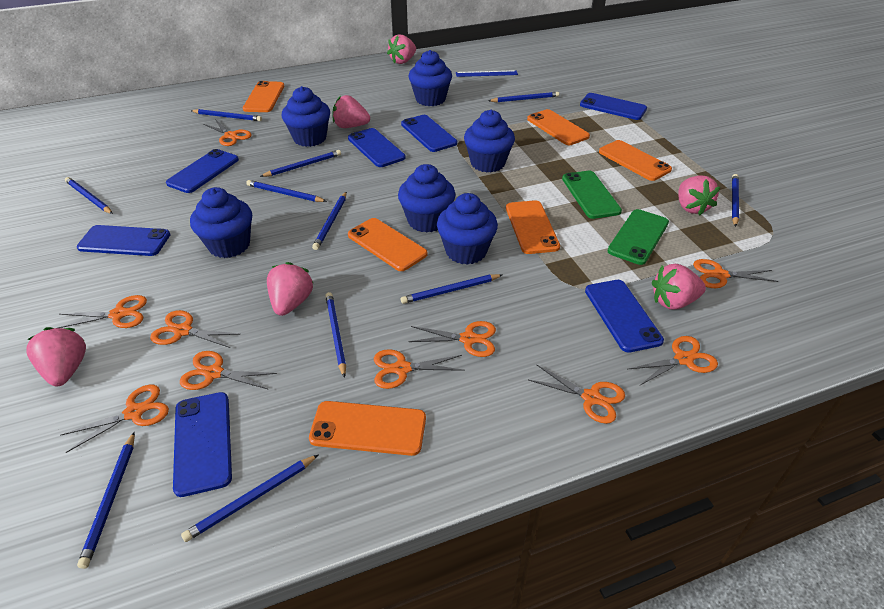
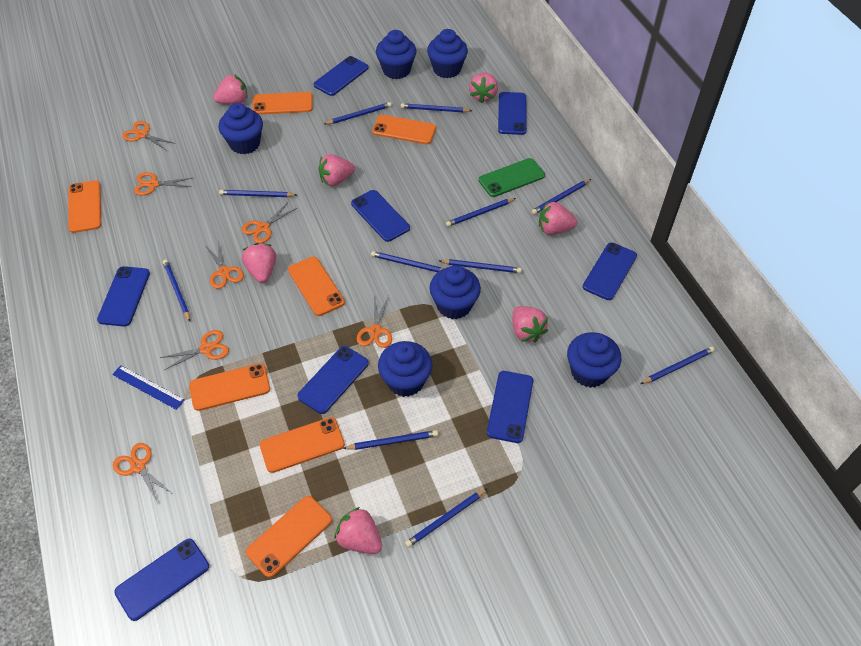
blue phone: 7 -> 8
green phone: 2 -> 1
orange phone: 6 -> 7
orange scissors: 10 -> 7
pink strawberry: 6 -> 7

